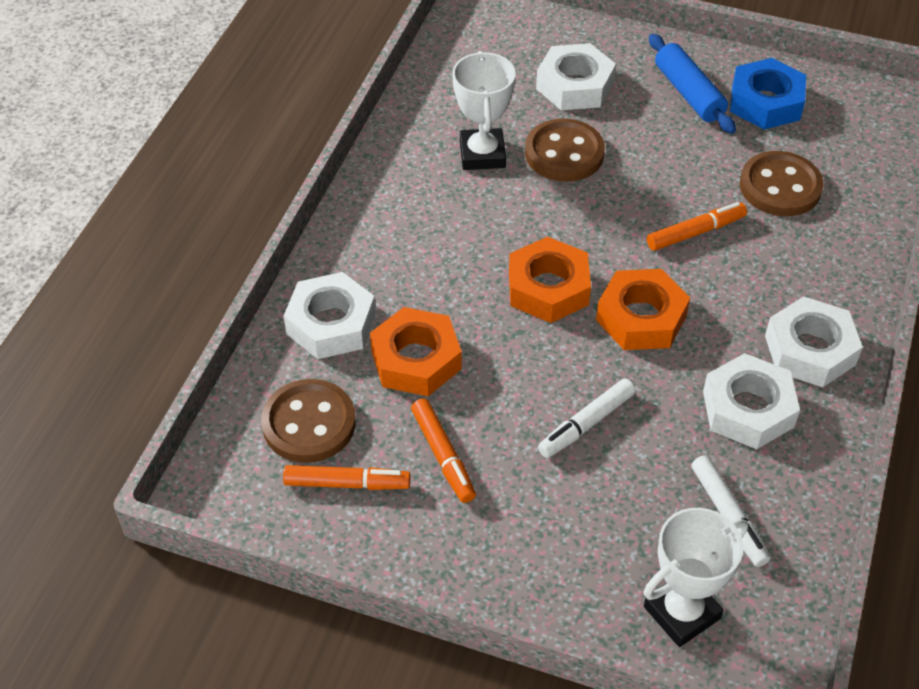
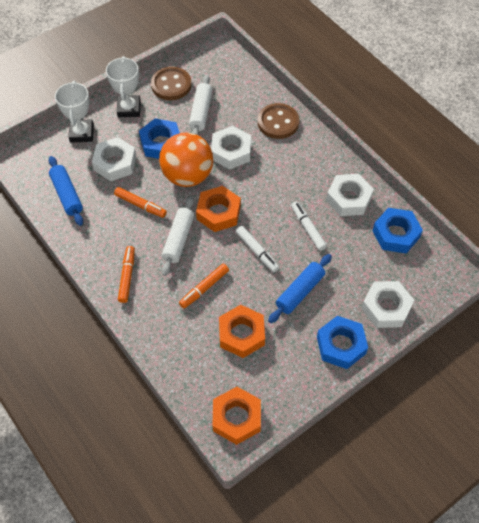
blue nut: 1 -> 3
blue rolling pin: 1 -> 2
brown button: 3 -> 2
orange ball: 0 -> 1
white rolling pin: 0 -> 2

